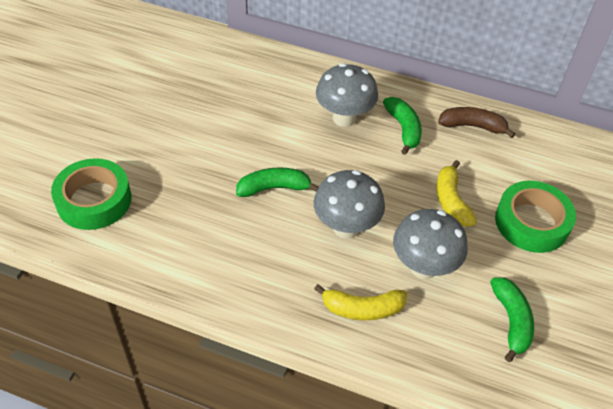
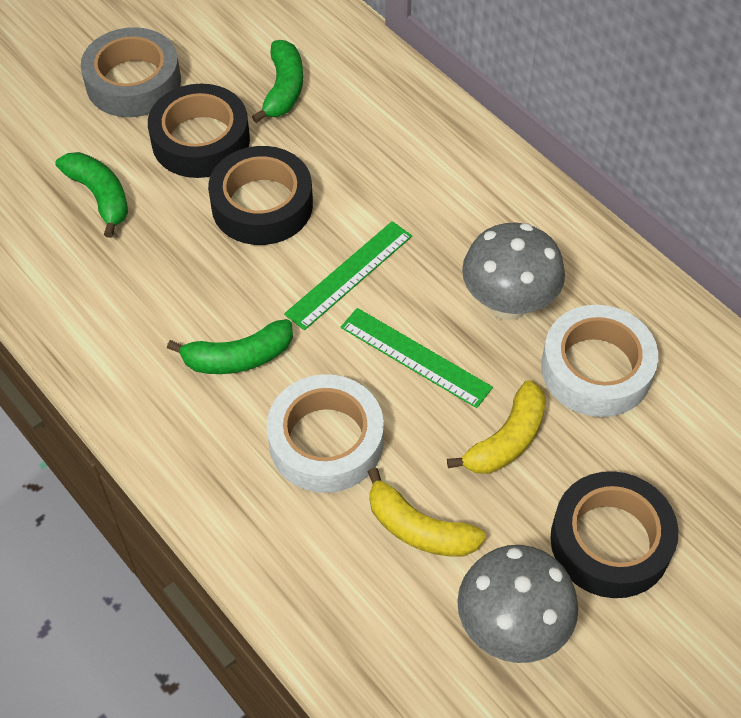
black tape: 0 -> 3
brown banana: 1 -> 0
green ruler: 0 -> 2
green tape: 2 -> 0
grey mushroom: 3 -> 2
grey tape: 0 -> 1
white tape: 0 -> 2

